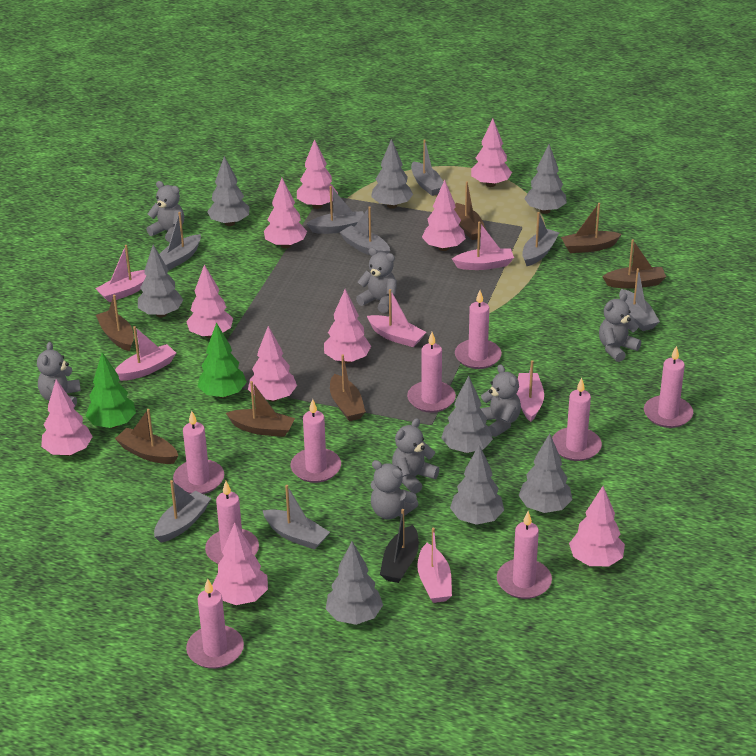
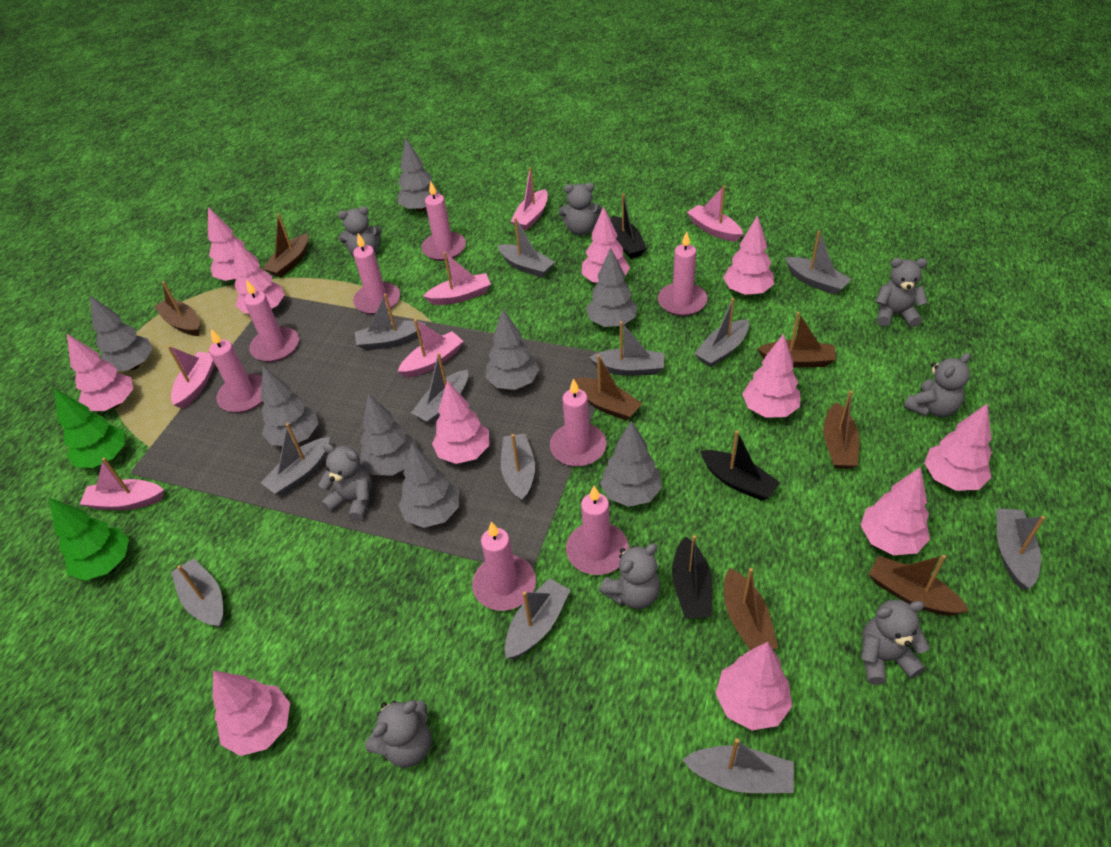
black boat: 1 -> 3
grey boat: 8 -> 12
grey teddy bear: 7 -> 8
pink candle: 9 -> 8
pink tree: 10 -> 11

